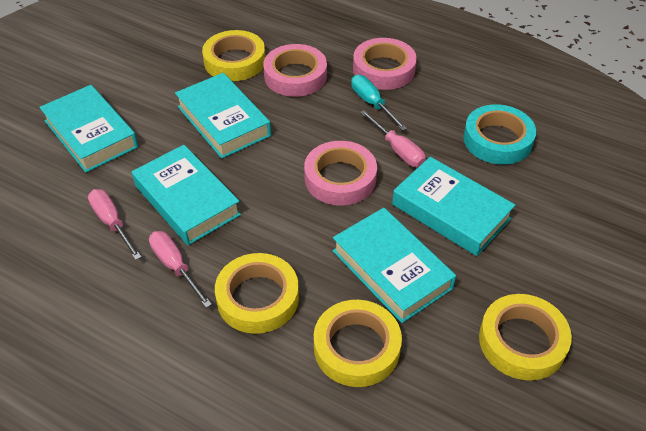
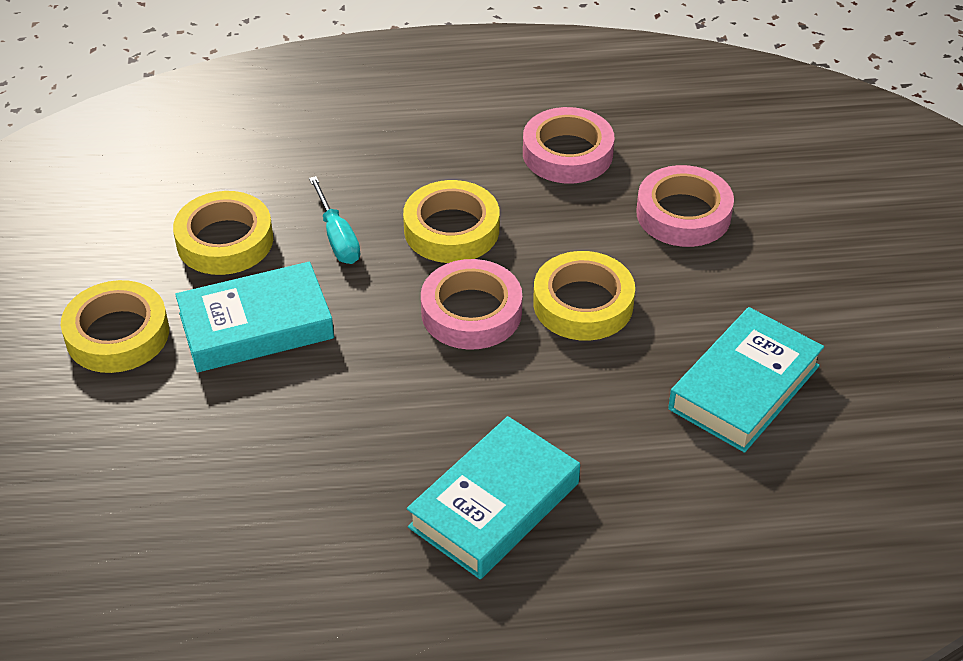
pink screwdriver: 3 -> 0
turquoise book: 5 -> 3
turquoise tape: 1 -> 0

